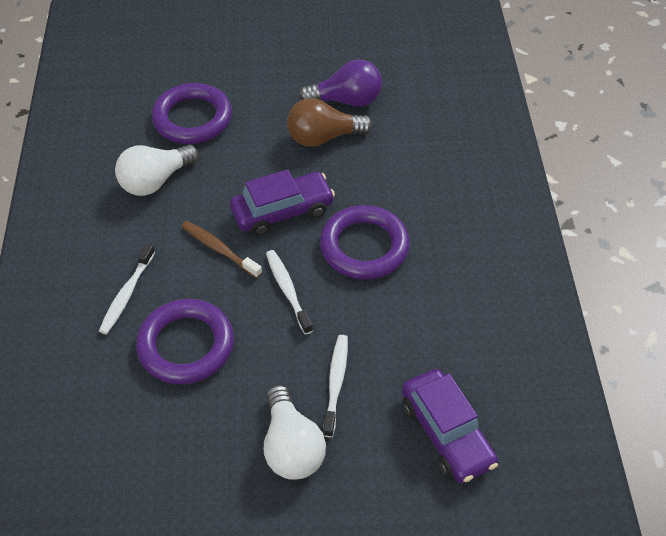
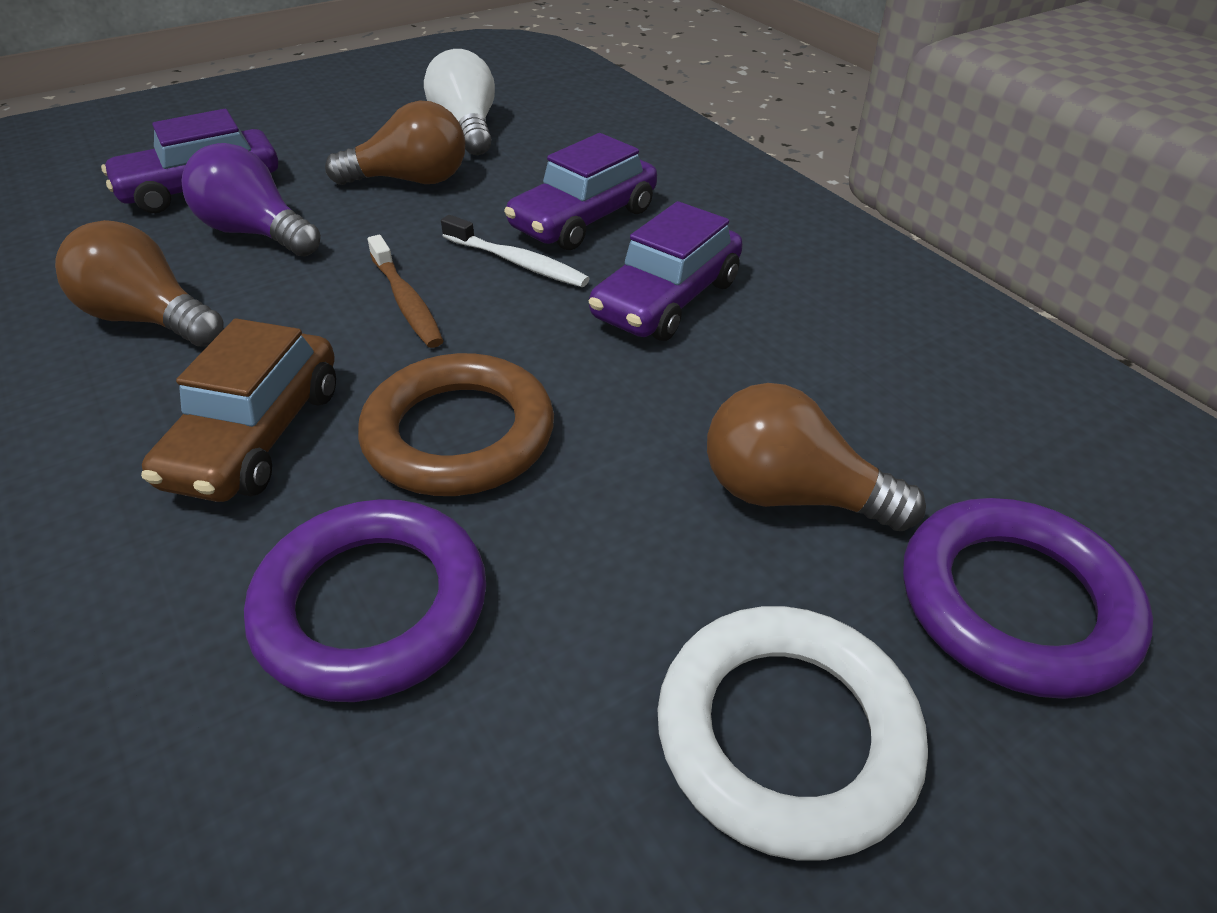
brown car: 0 -> 1
brown light bulb: 1 -> 3
brown ring: 0 -> 1
purple car: 2 -> 3
purple ring: 3 -> 2
white light bulb: 2 -> 1
white ring: 0 -> 1
white toothbrush: 3 -> 1

